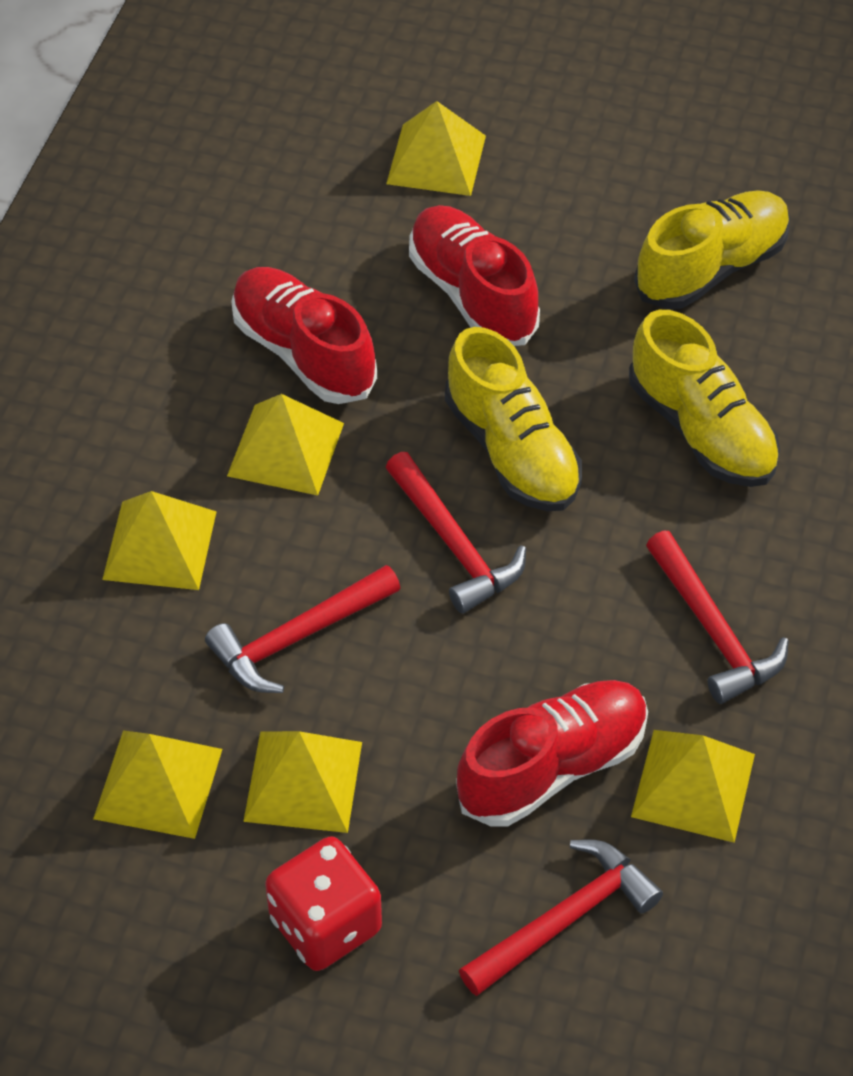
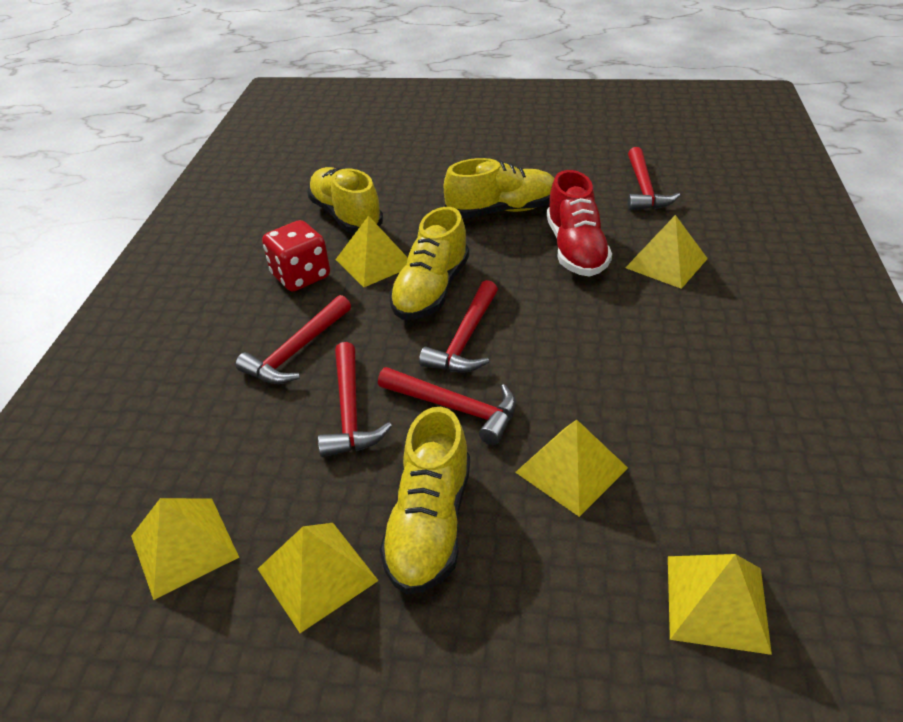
red hammer: 4 -> 5
red shoe: 3 -> 1
yellow shoe: 3 -> 4

